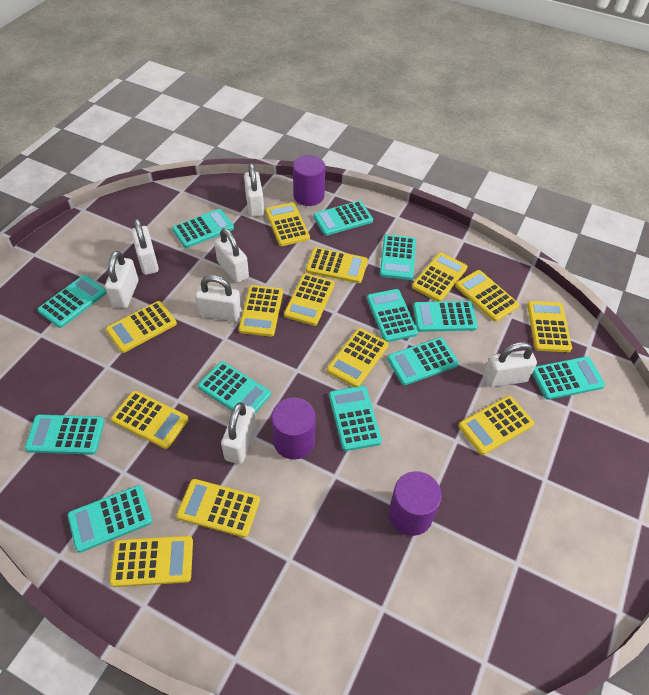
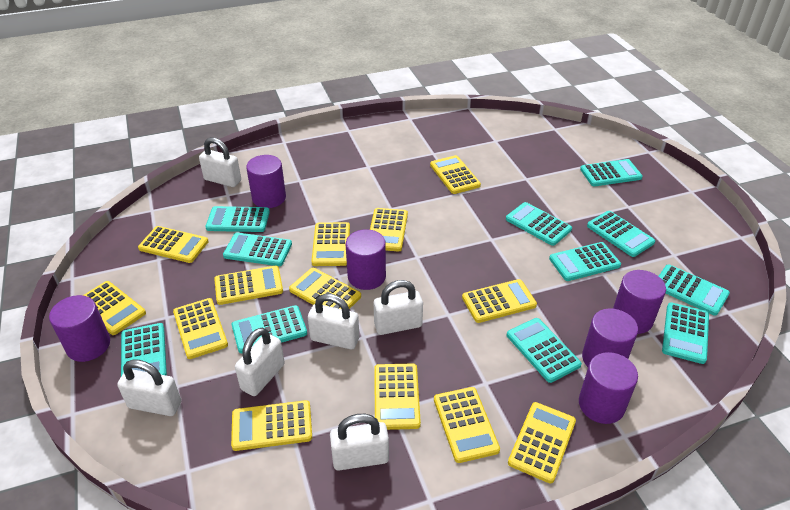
purple cylinder: 3 -> 6
turquoise calculator: 12 -> 11
white padlock: 7 -> 6

